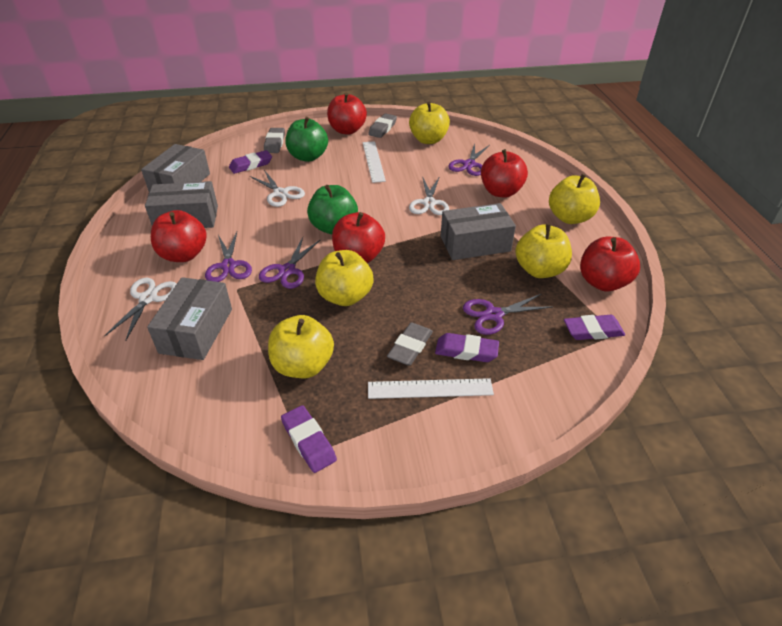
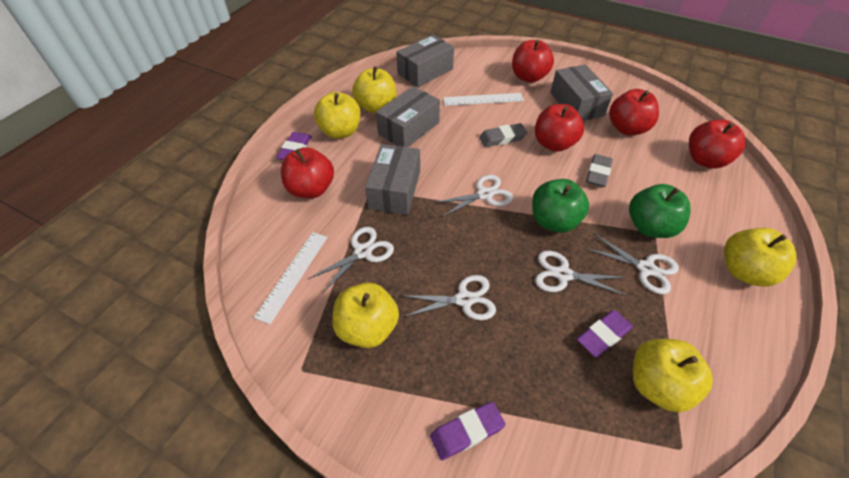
grey eraser: 3 -> 2
purple eraser: 4 -> 3
purple scissors: 4 -> 0
white scissors: 3 -> 5

